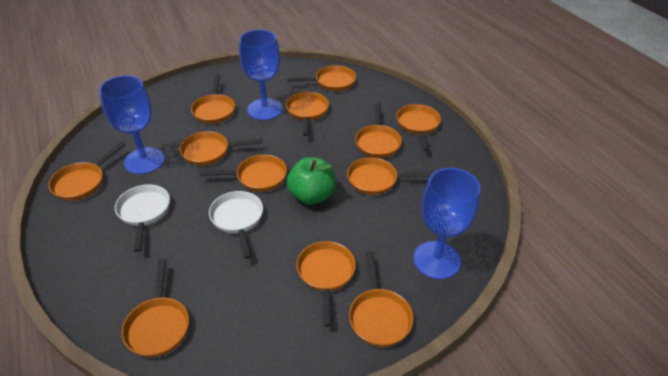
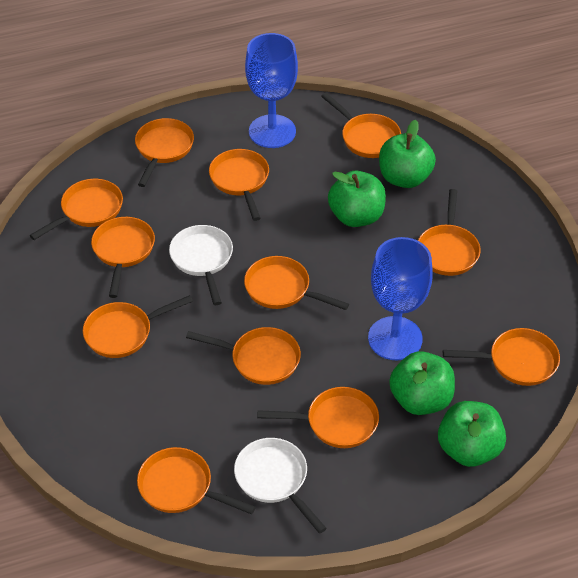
blue goblet: 3 -> 2
green apple: 1 -> 4

